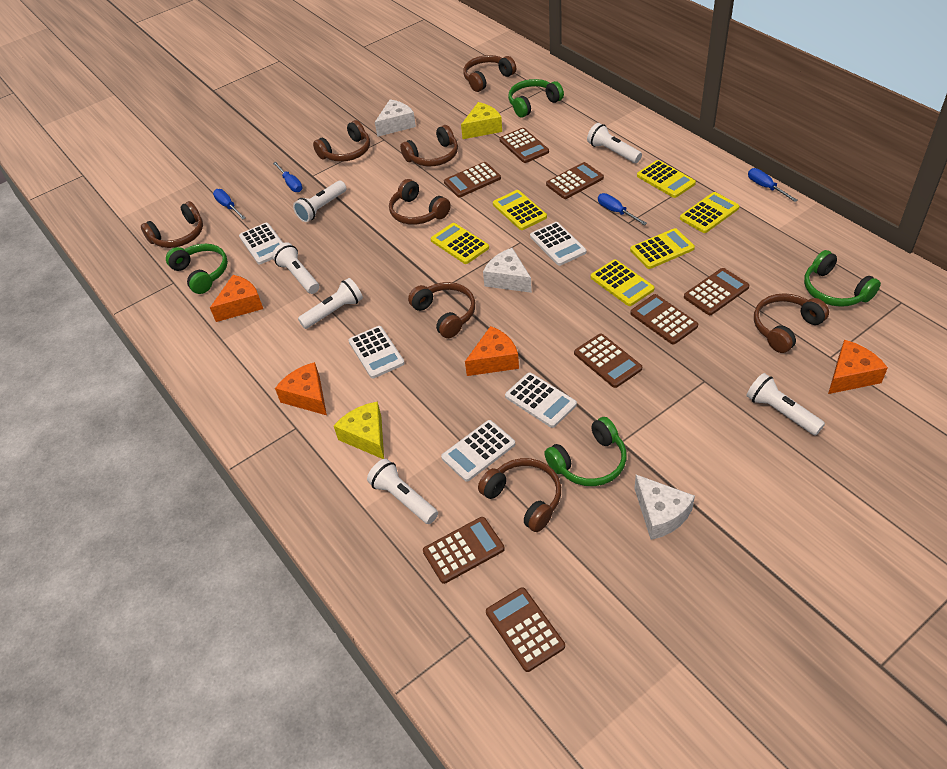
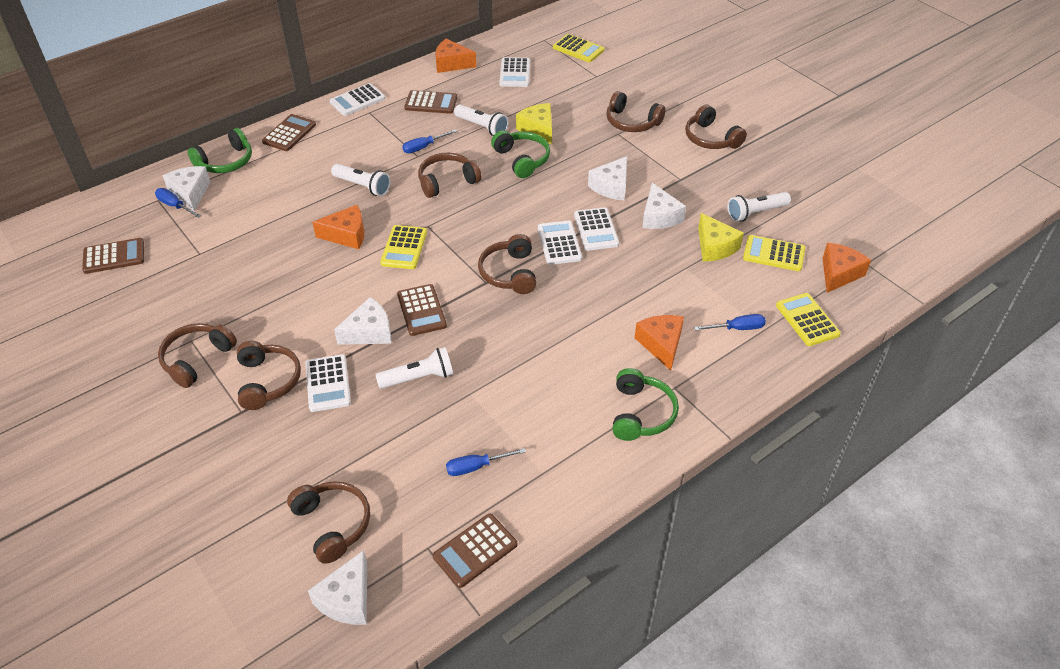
brown calculator: 8 -> 5
brown headphones: 8 -> 7
green headphones: 4 -> 3
white cheese: 3 -> 5
white flashlight: 6 -> 4
yellow calculator: 6 -> 4

